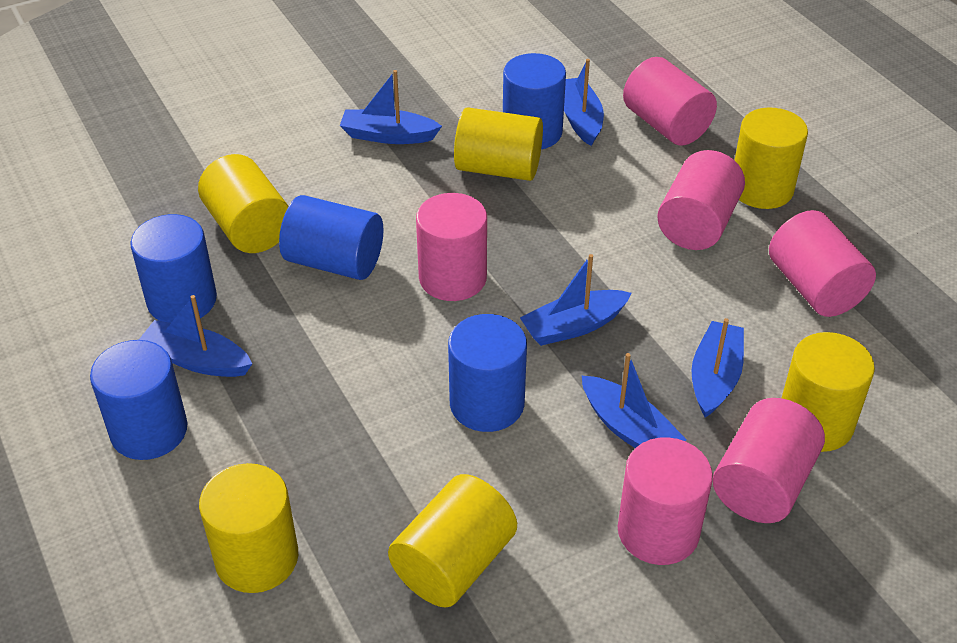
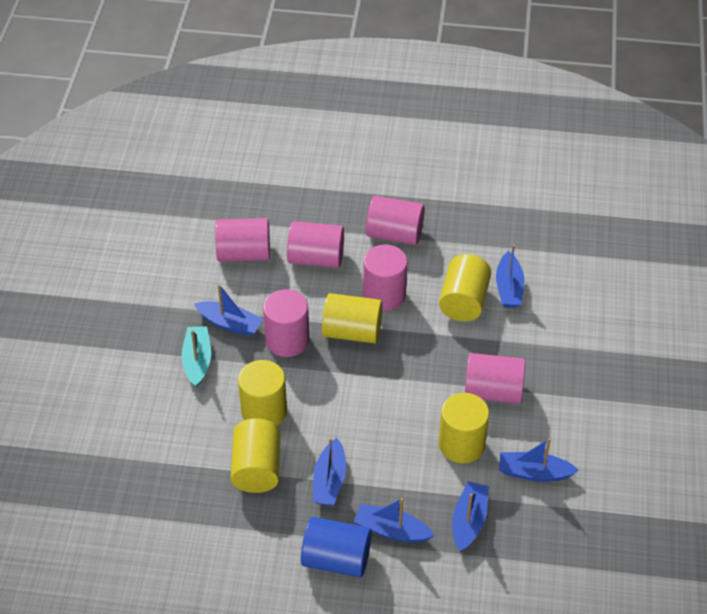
blue cylinder: 5 -> 1
turquoise boat: 0 -> 1
yellow cylinder: 6 -> 5

